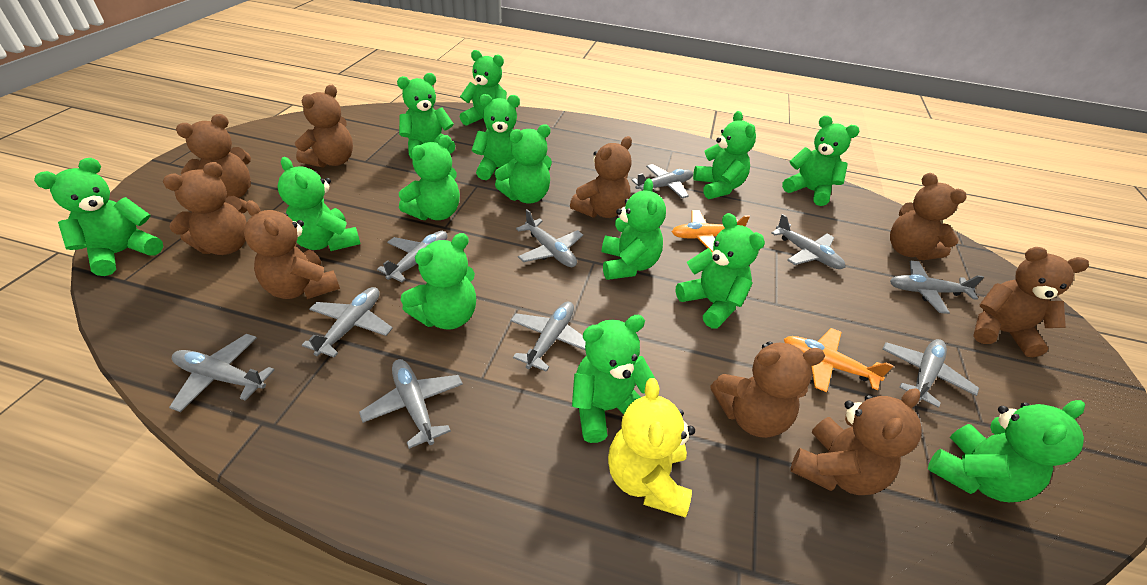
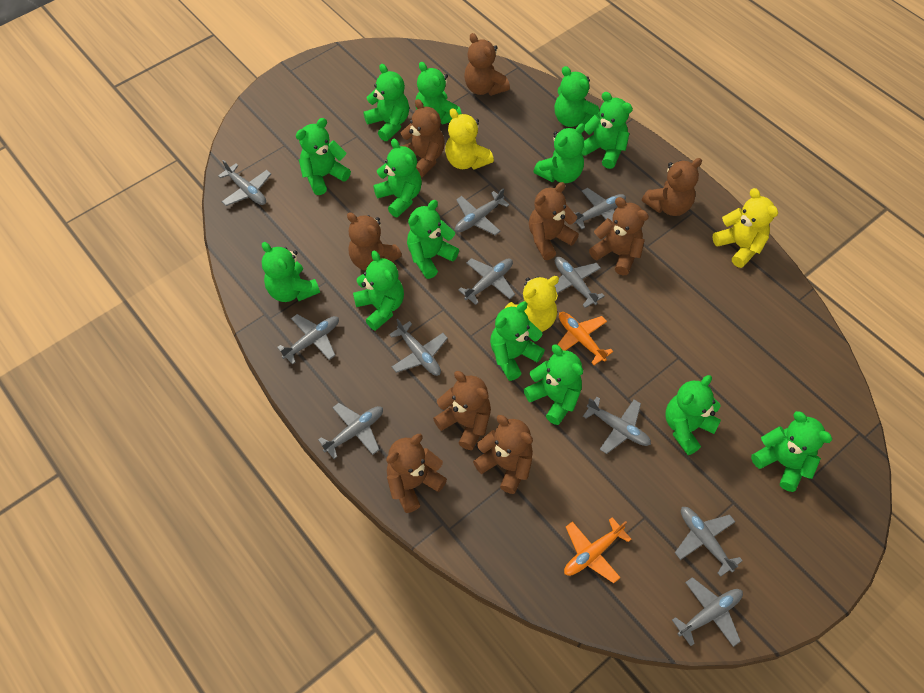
grey plane: 10 -> 11
yellow teddy bear: 1 -> 3

